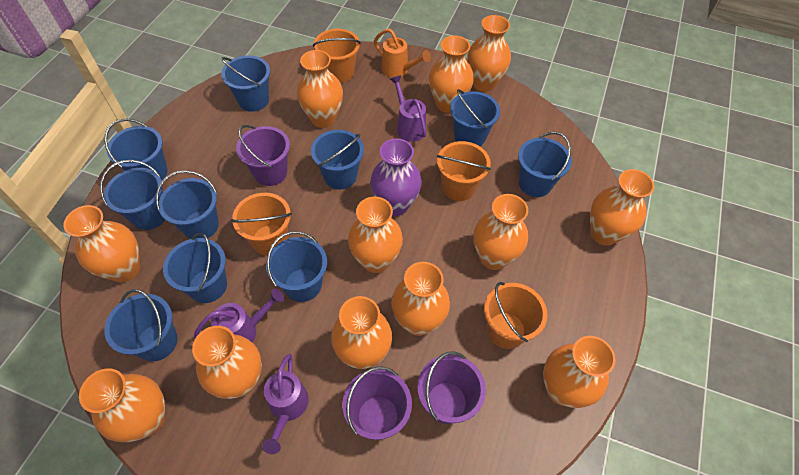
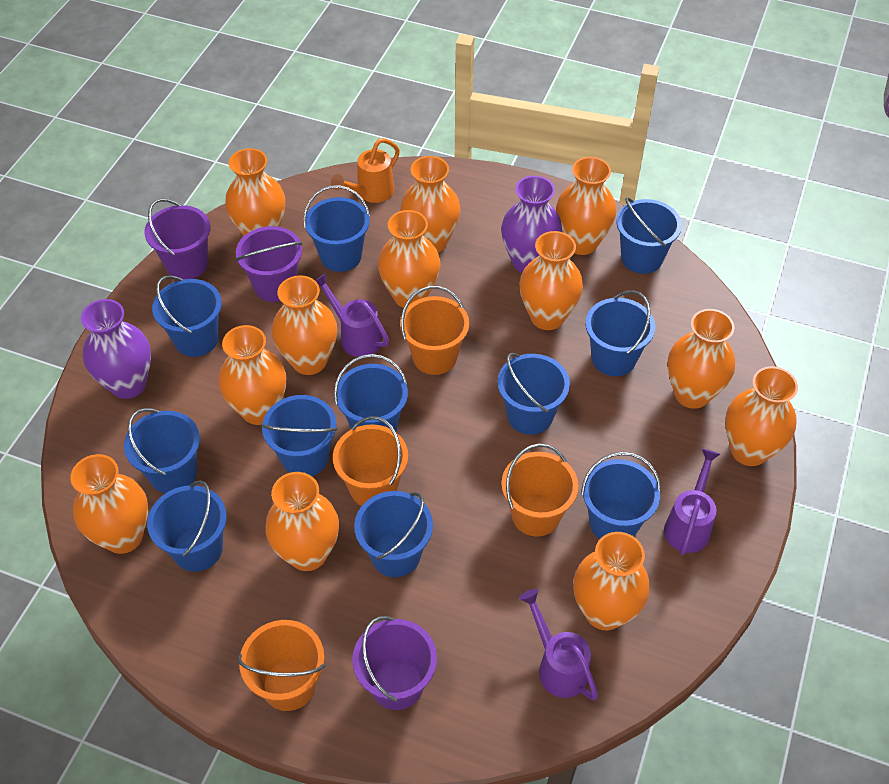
blue bucket: 10 -> 11
purple vase: 1 -> 2

